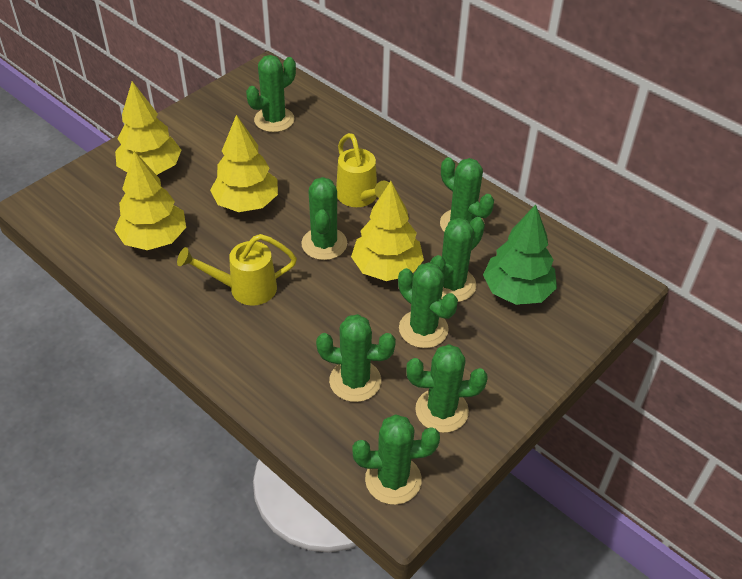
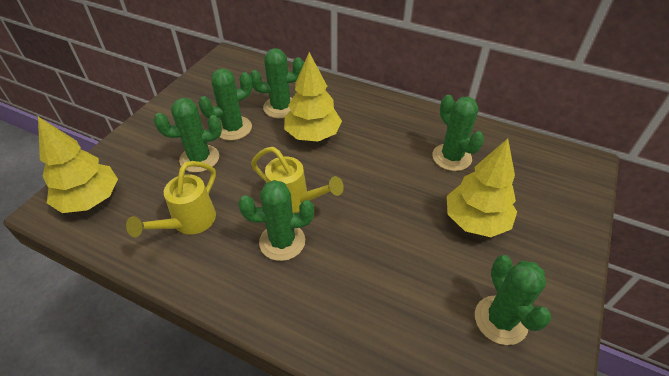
green cactus: 8 -> 6
green tree: 1 -> 0
yellow tree: 4 -> 3

